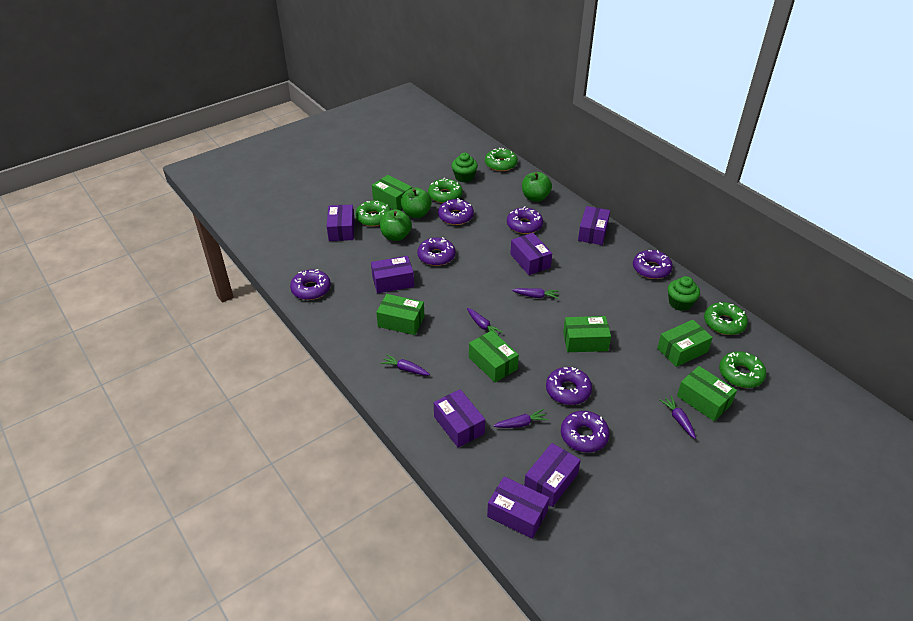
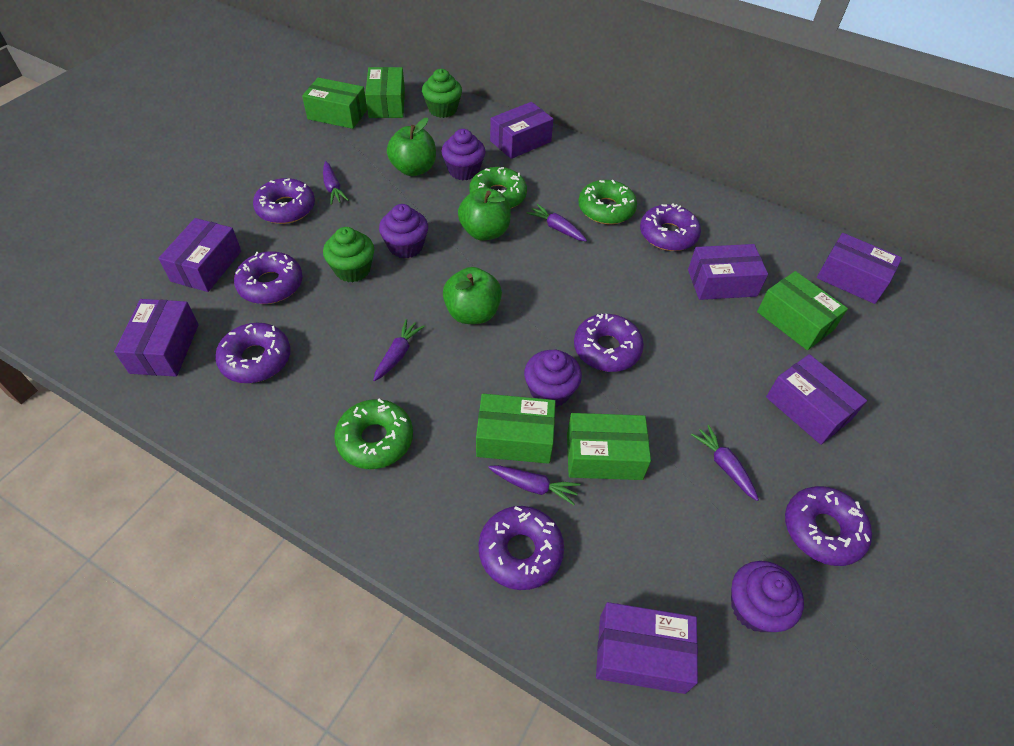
green box: 6 -> 5
green donut: 5 -> 3
purple cupcake: 0 -> 4

